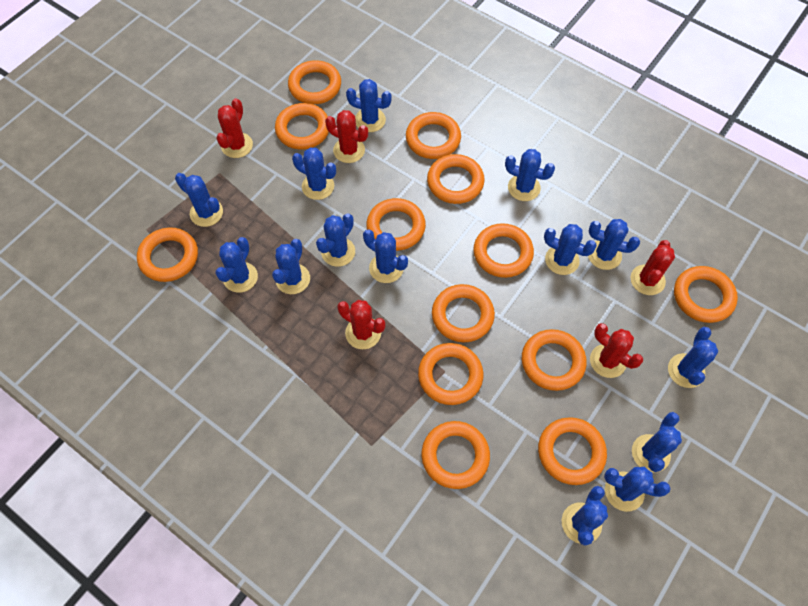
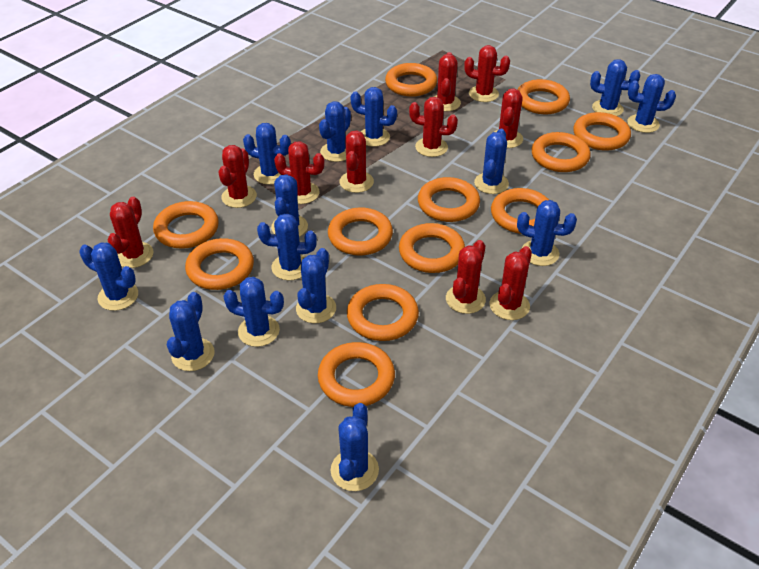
orange ring: 13 -> 12
red cactus: 5 -> 10

